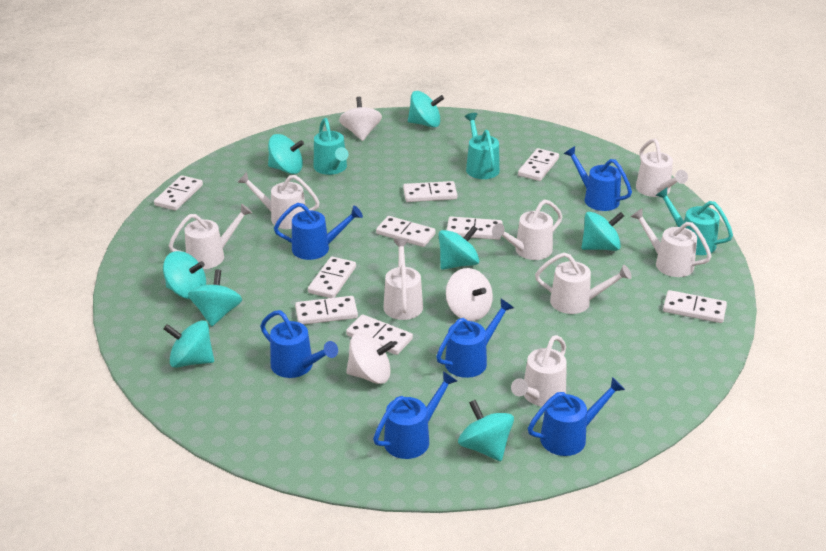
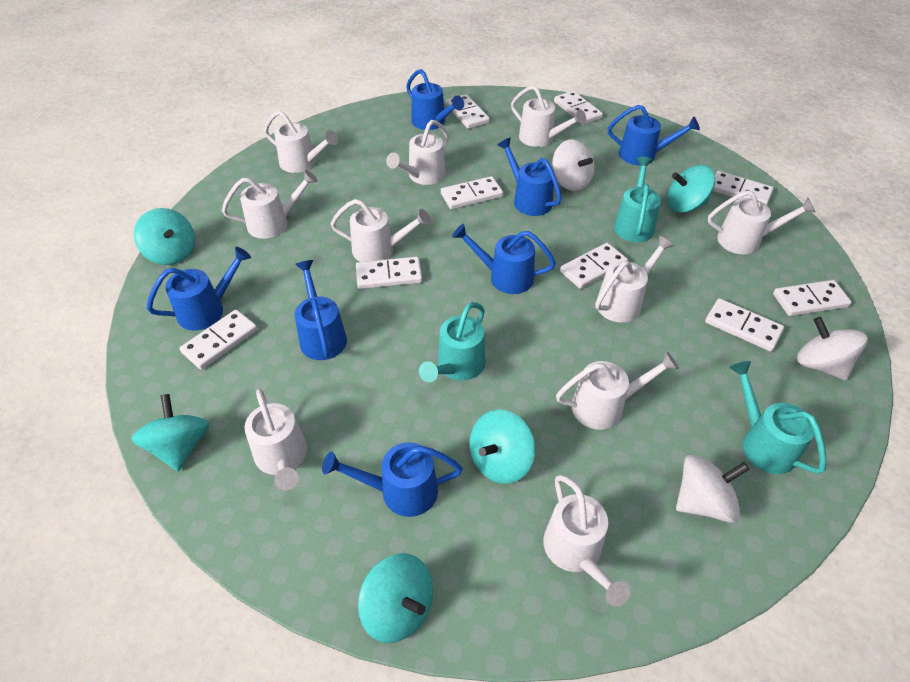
blue watering can: 6 -> 7
turquoise spinning top: 8 -> 5
white watering can: 8 -> 10

